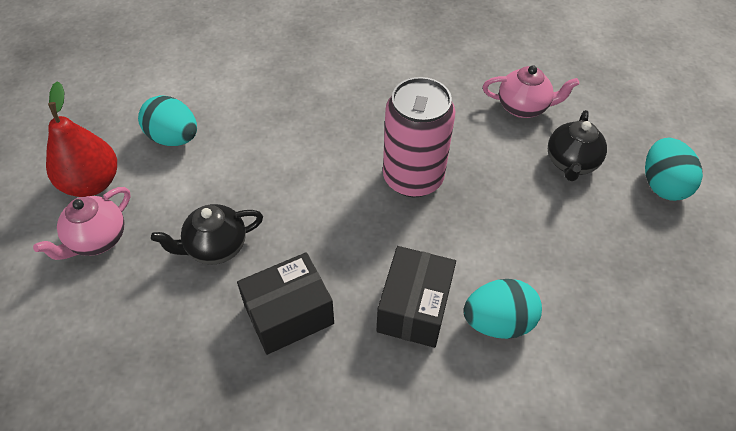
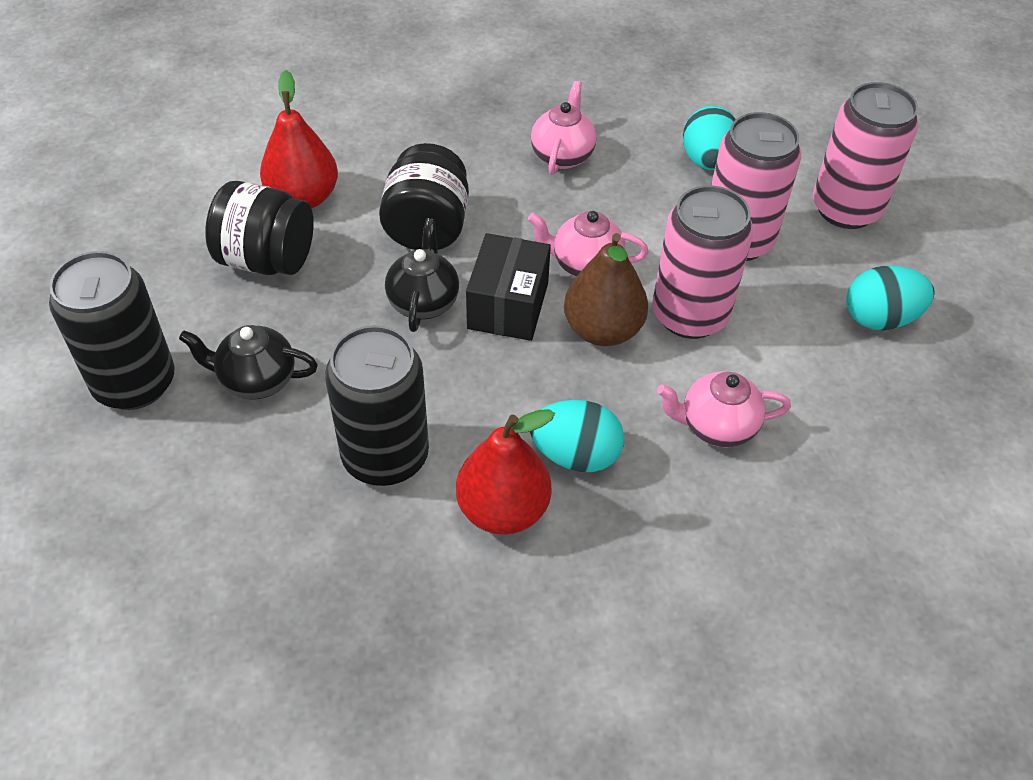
black box: 2 -> 1
black can: 0 -> 2
black jar: 0 -> 2
brown pear: 0 -> 1
pink can: 1 -> 3
pink teapot: 2 -> 3
red pear: 1 -> 2

